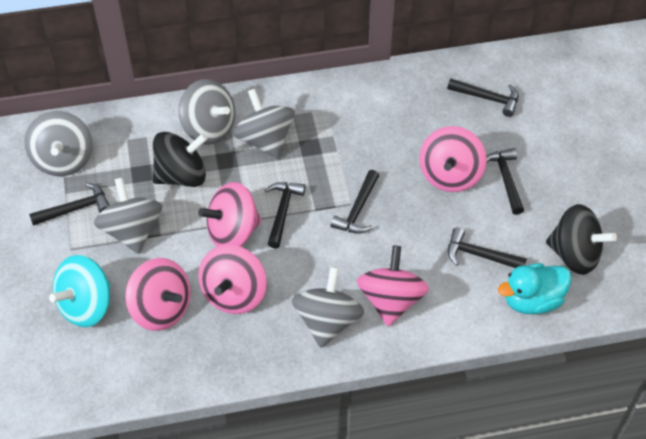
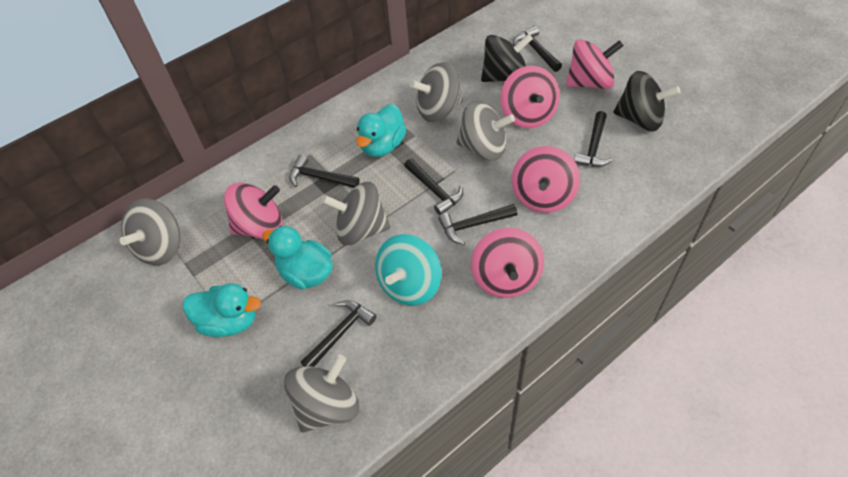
turquoise duck: 1 -> 3

